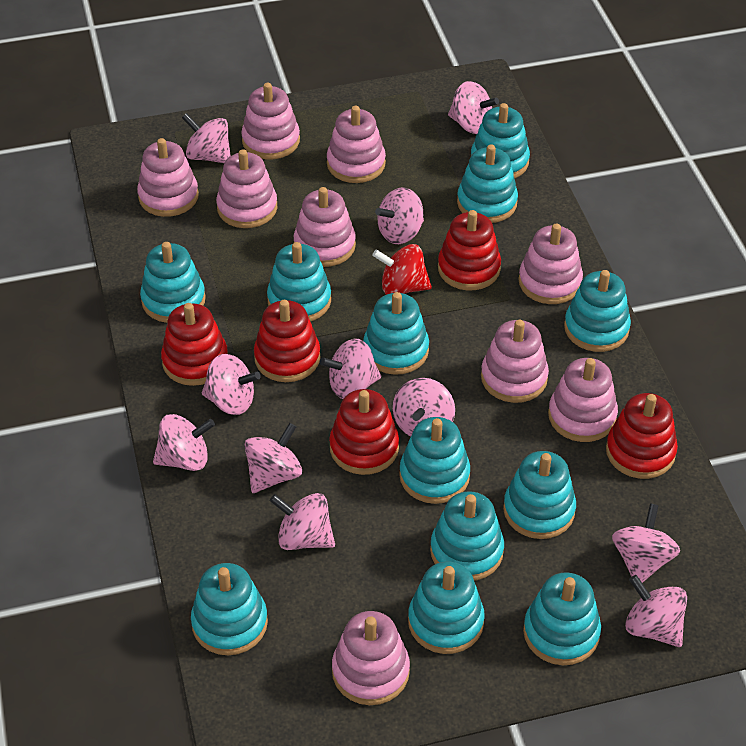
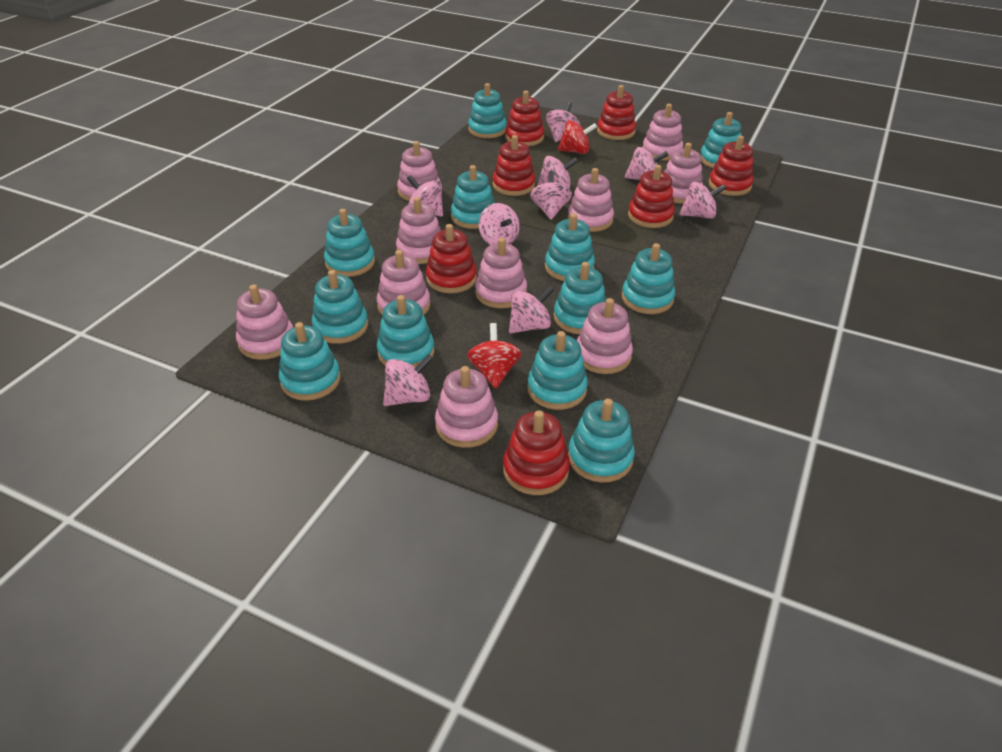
pink spinning top: 11 -> 9
pink stacking toy: 9 -> 10
red spinning top: 1 -> 2
red stacking toy: 5 -> 7

